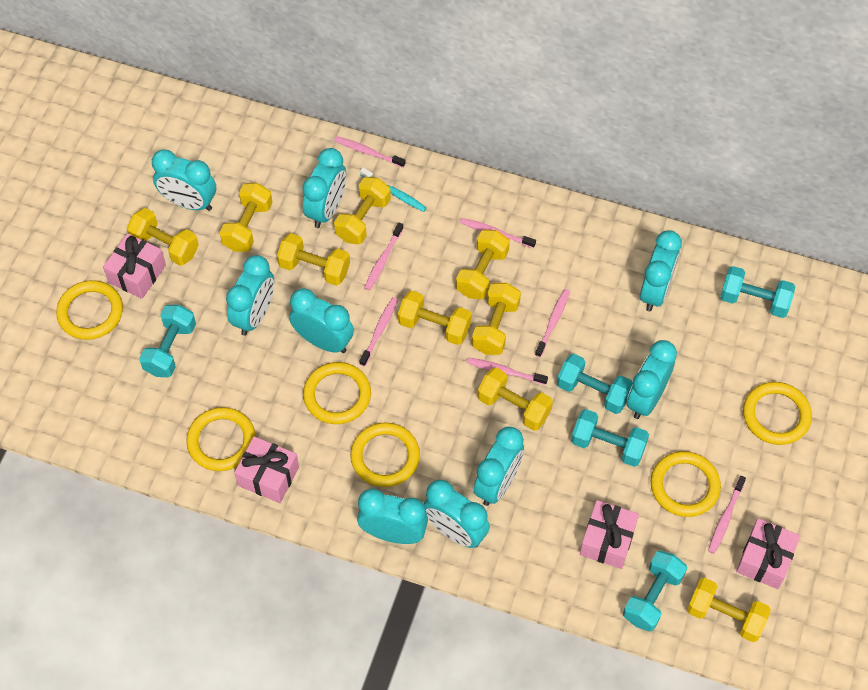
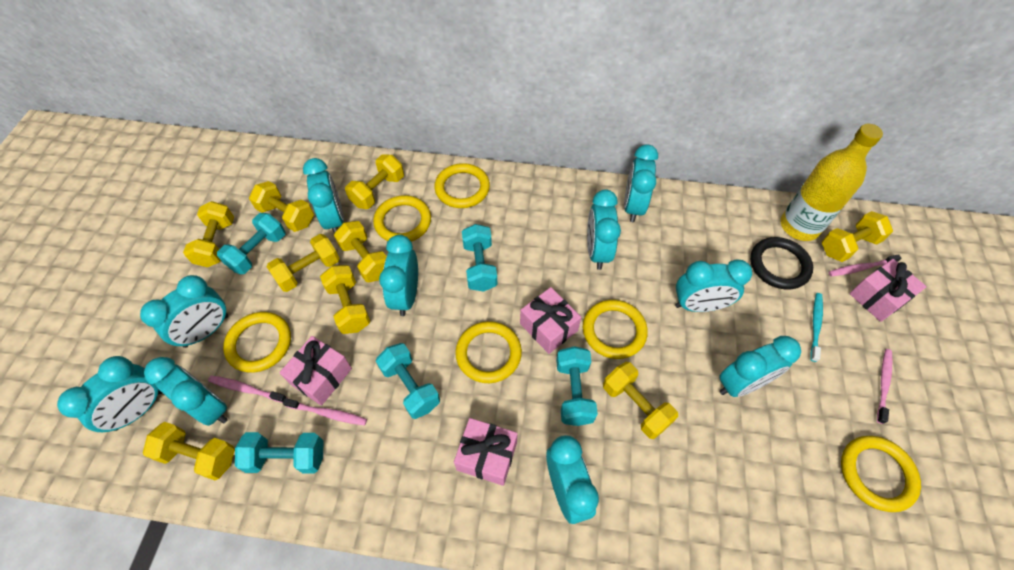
black ring: 0 -> 1
pink toothbrush: 7 -> 4
turquoise clock: 9 -> 10
yellow bottle: 0 -> 1

